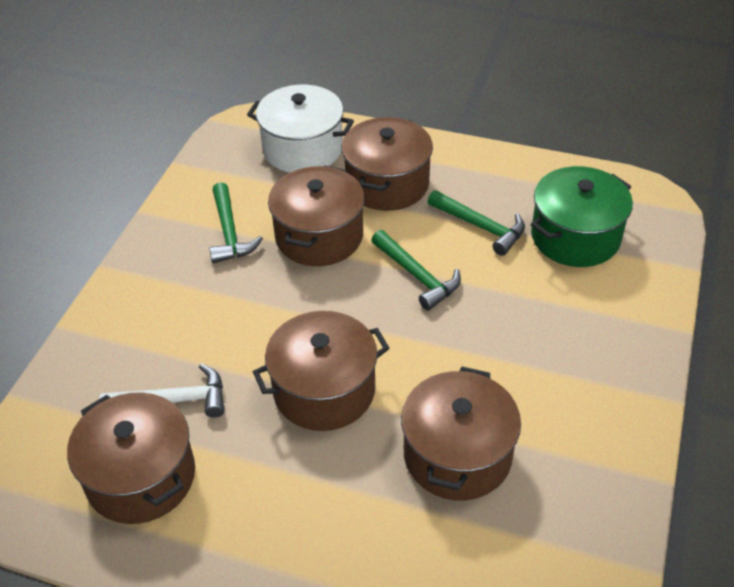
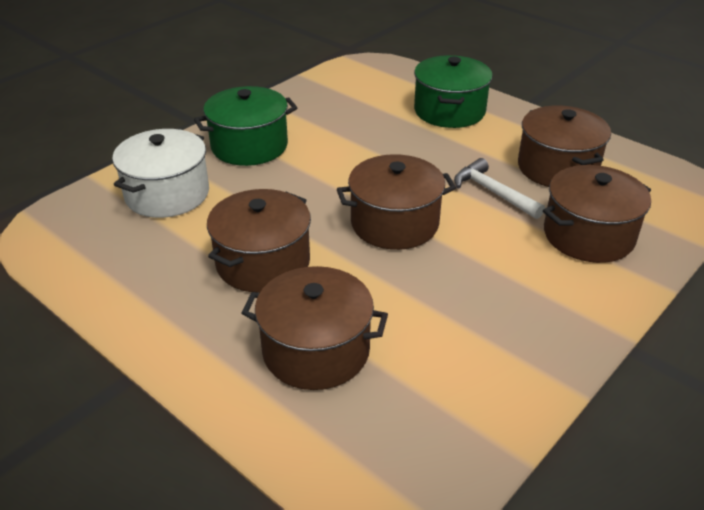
green hammer: 3 -> 0
green pot: 1 -> 2

